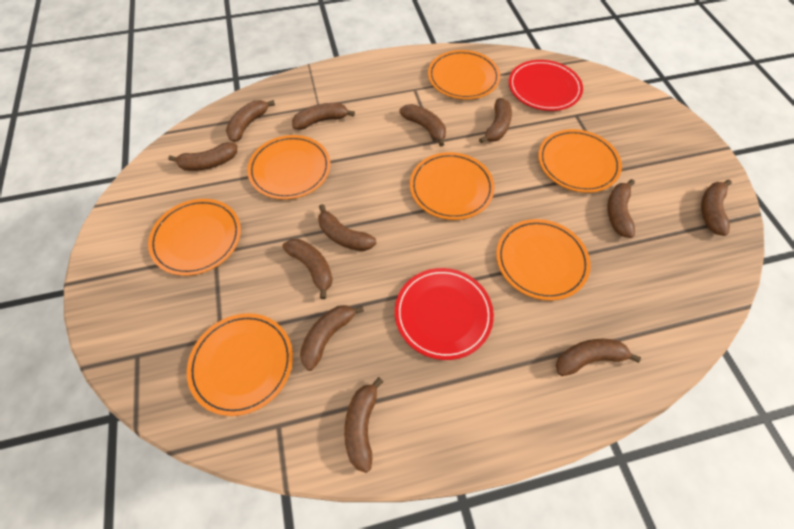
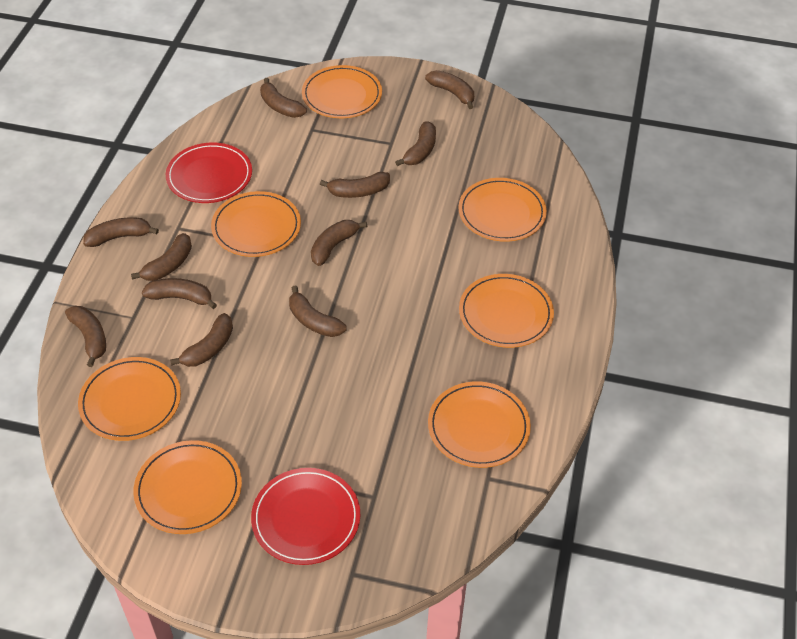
brown banana: 12 -> 11

